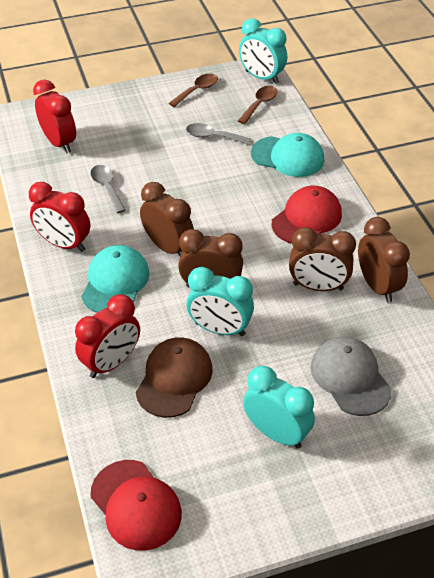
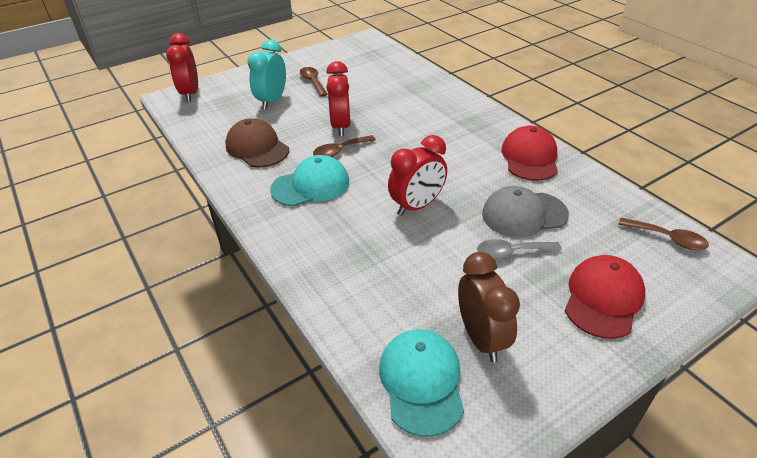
brown clock: 4 -> 1
brown spoon: 2 -> 3
grey spoon: 2 -> 1
turquoise clock: 3 -> 1

